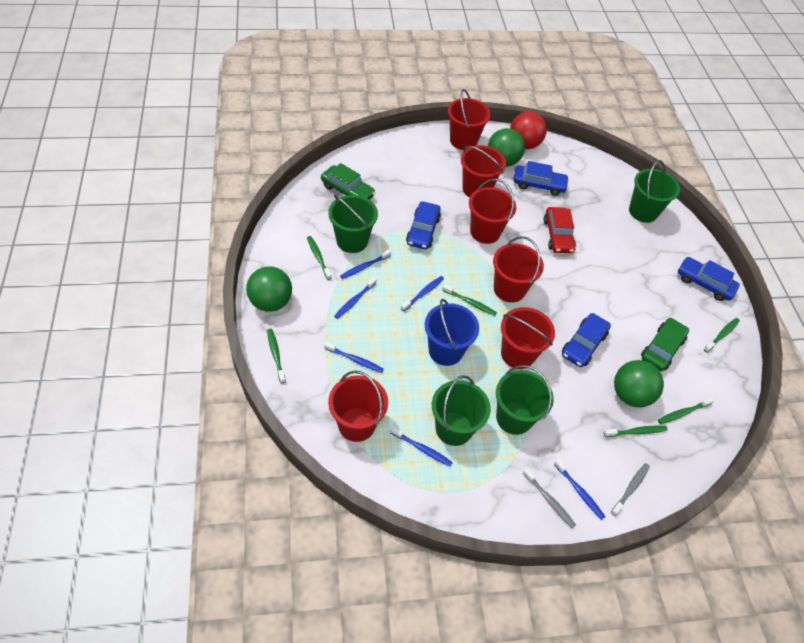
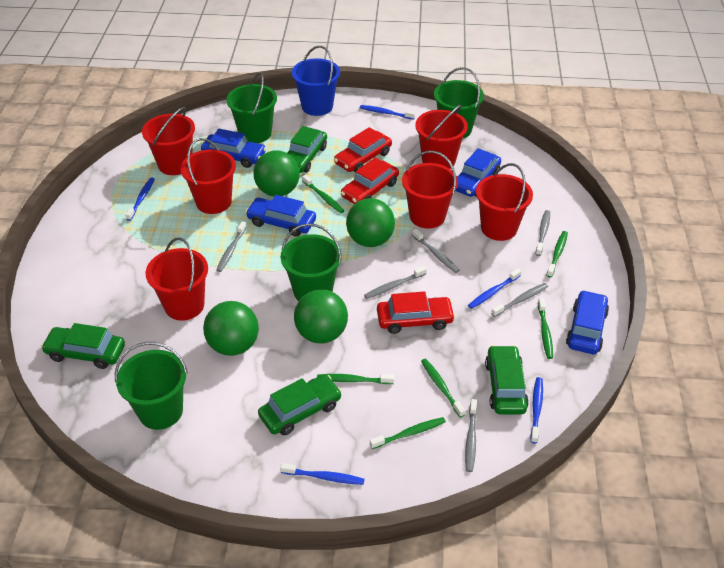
blue toothbrush: 6 -> 5
green ball: 3 -> 4
green car: 2 -> 4
grey toothbrush: 2 -> 6
red ball: 1 -> 0
red car: 1 -> 3

